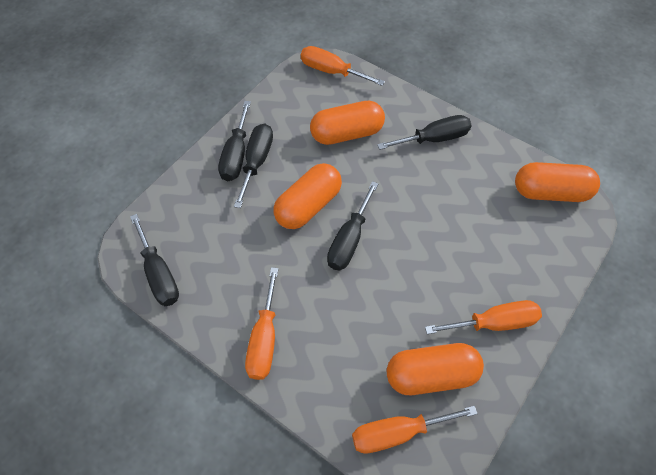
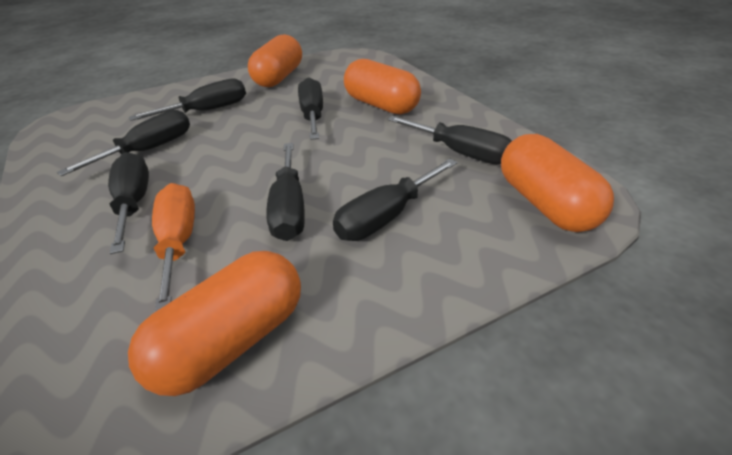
black screwdriver: 5 -> 7
orange screwdriver: 4 -> 1

